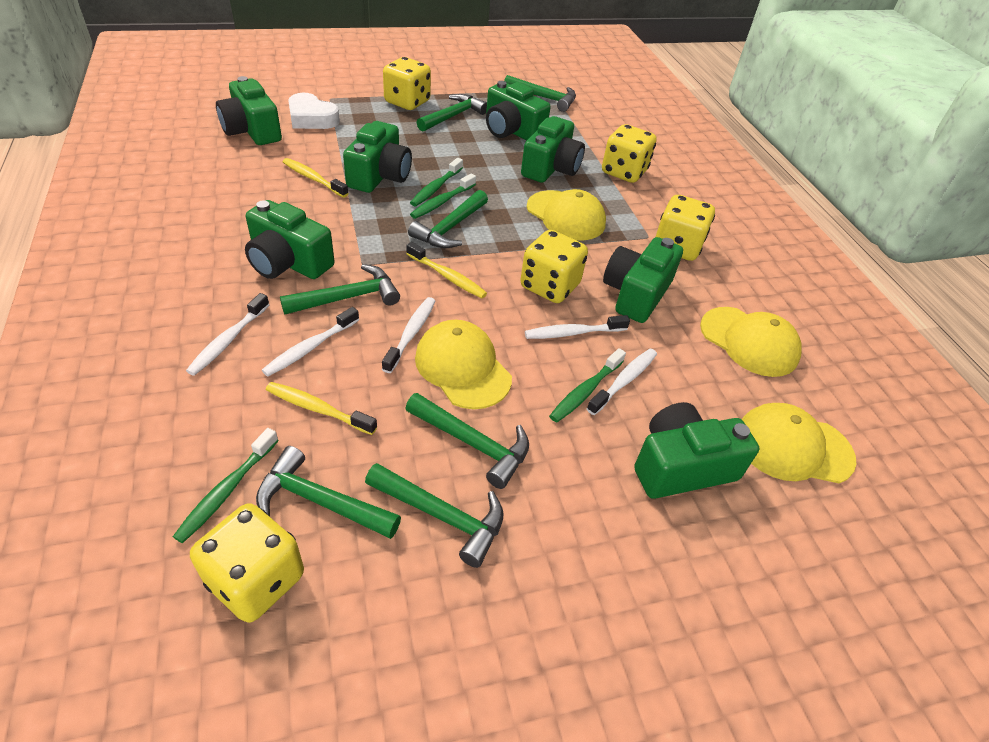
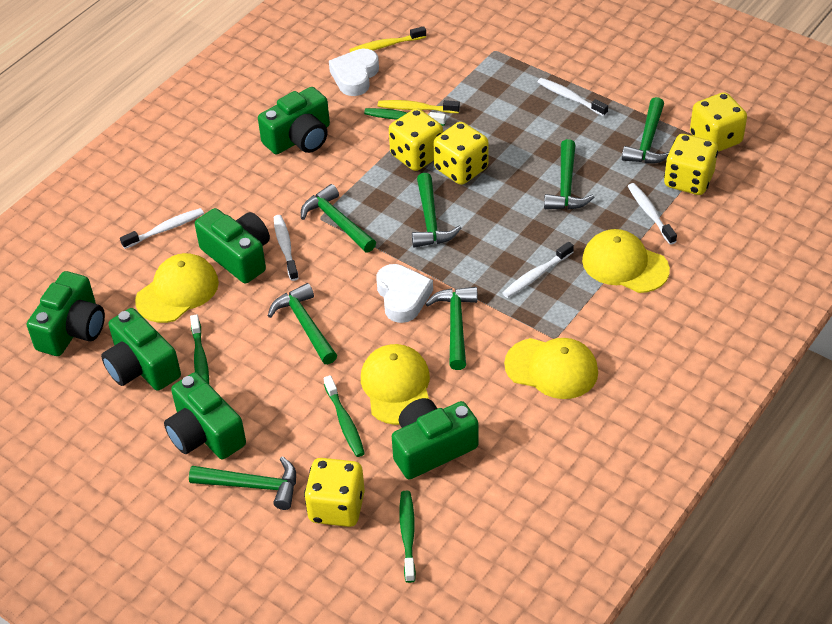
green camera: 7 -> 6
white heart: 1 -> 2
yellow toothbrush: 3 -> 2

